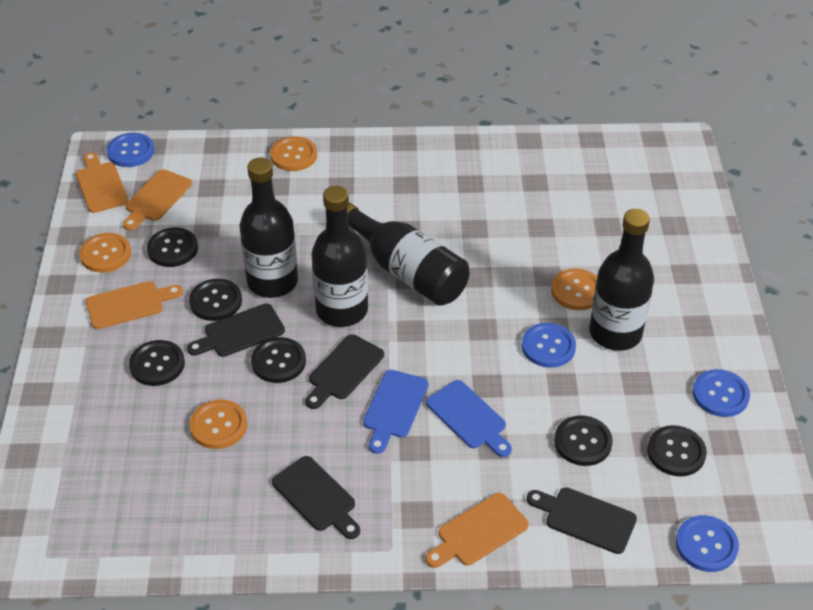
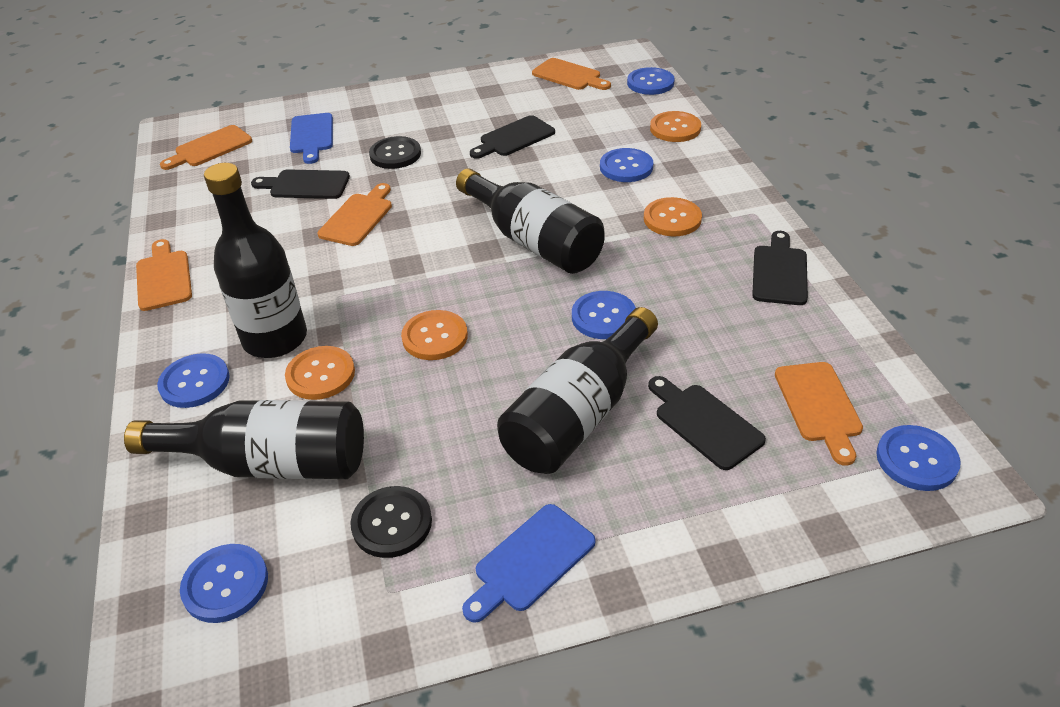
black button: 6 -> 2
blue button: 4 -> 6
orange cutting board: 4 -> 5

